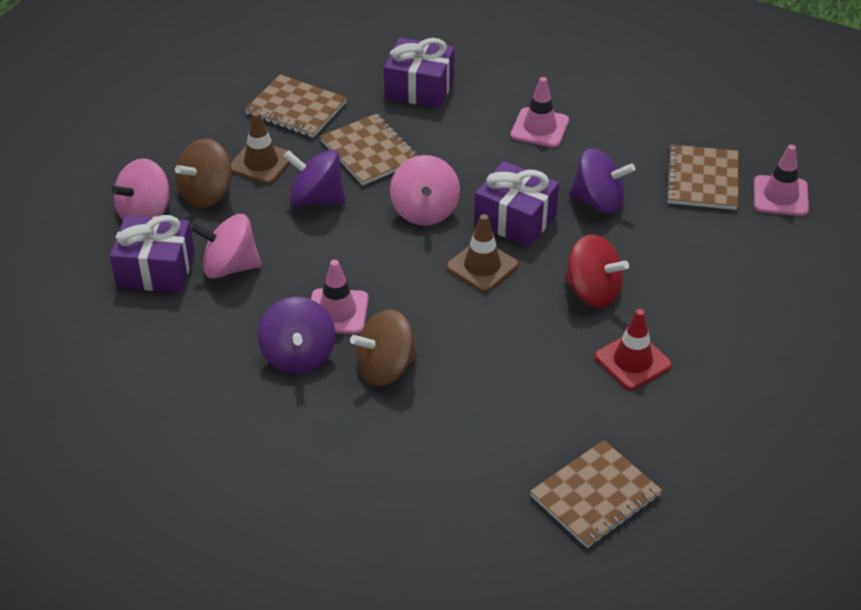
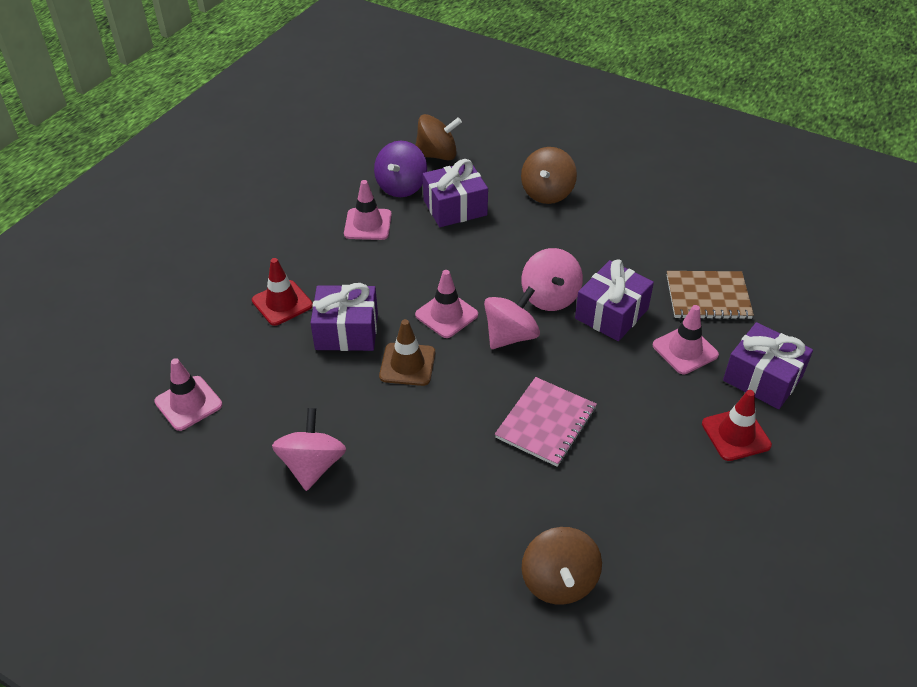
brown notebook: 4 -> 1
brown spinning top: 2 -> 3
brown traffic cone: 2 -> 1
pink notebook: 0 -> 1
pink traffic cone: 3 -> 4
purple gift: 3 -> 4
purple spinning top: 3 -> 1
red spinning top: 1 -> 0
red traffic cone: 1 -> 2

